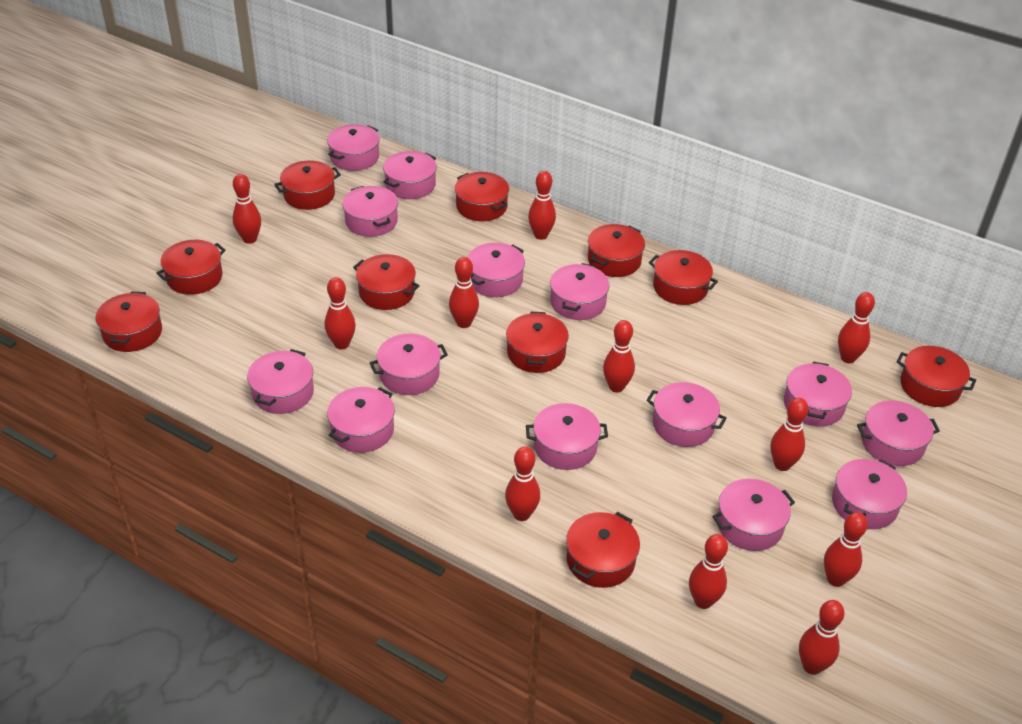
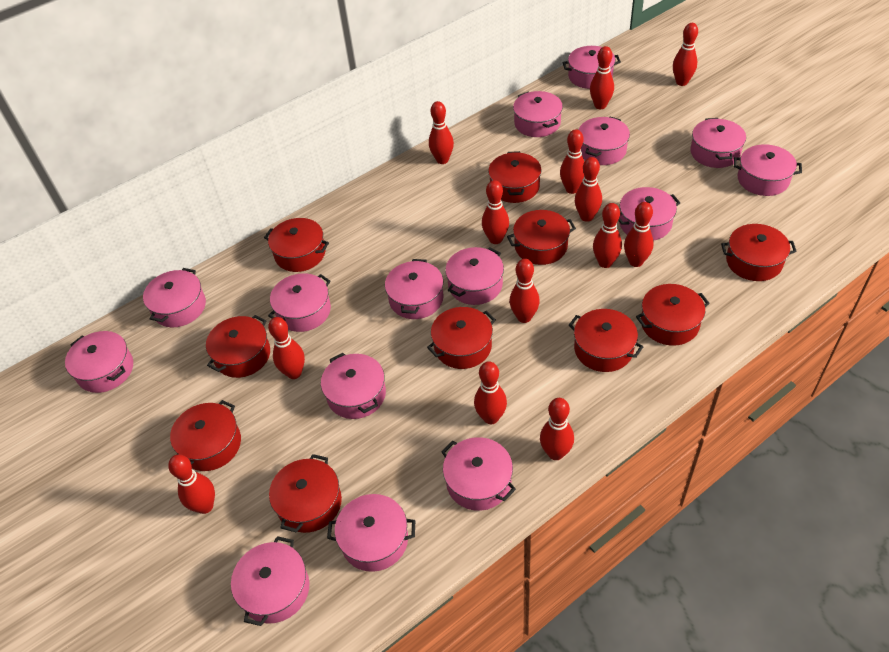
pink pot: 14 -> 15
red bowling pin: 11 -> 13

